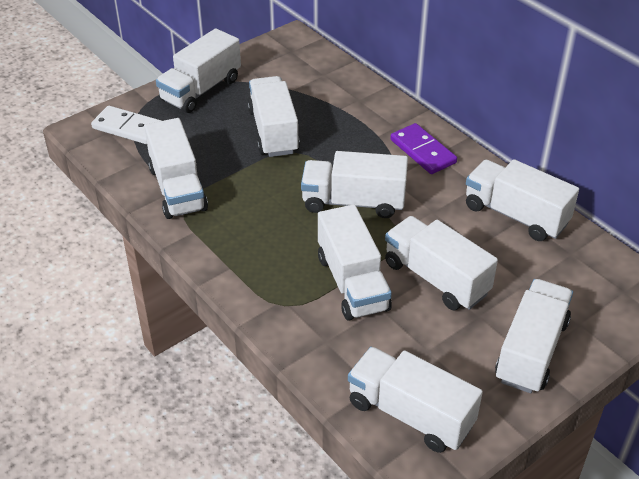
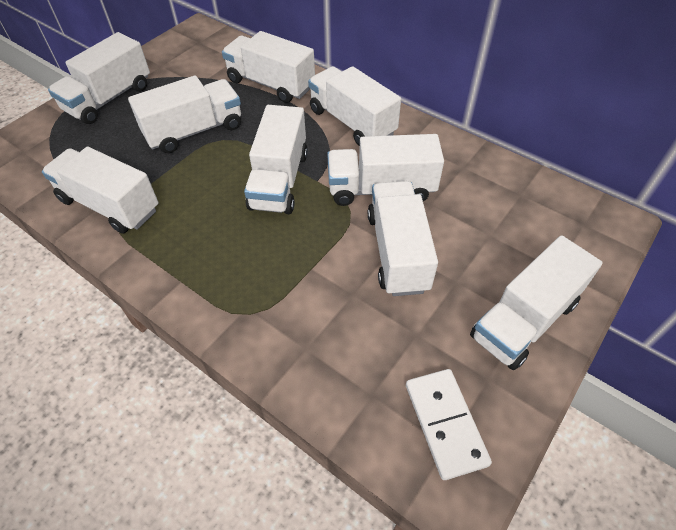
purple domino: 1 -> 0

